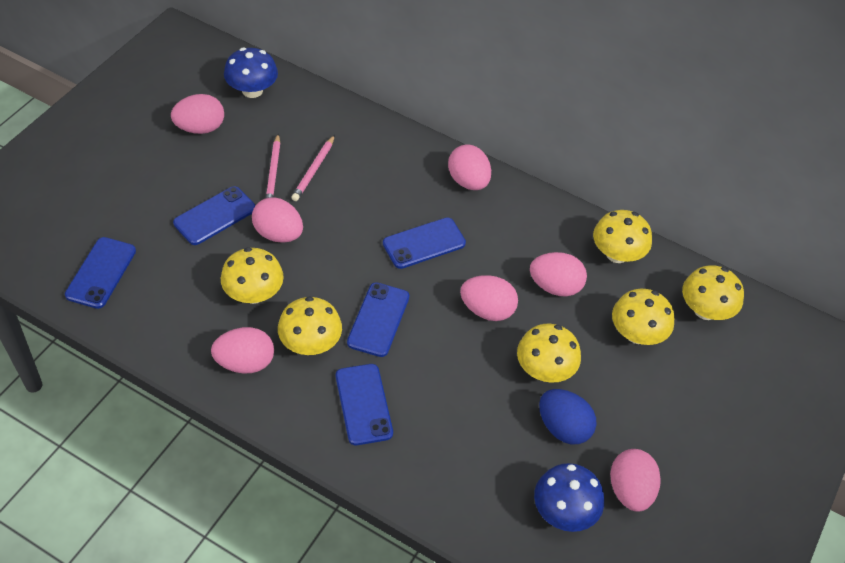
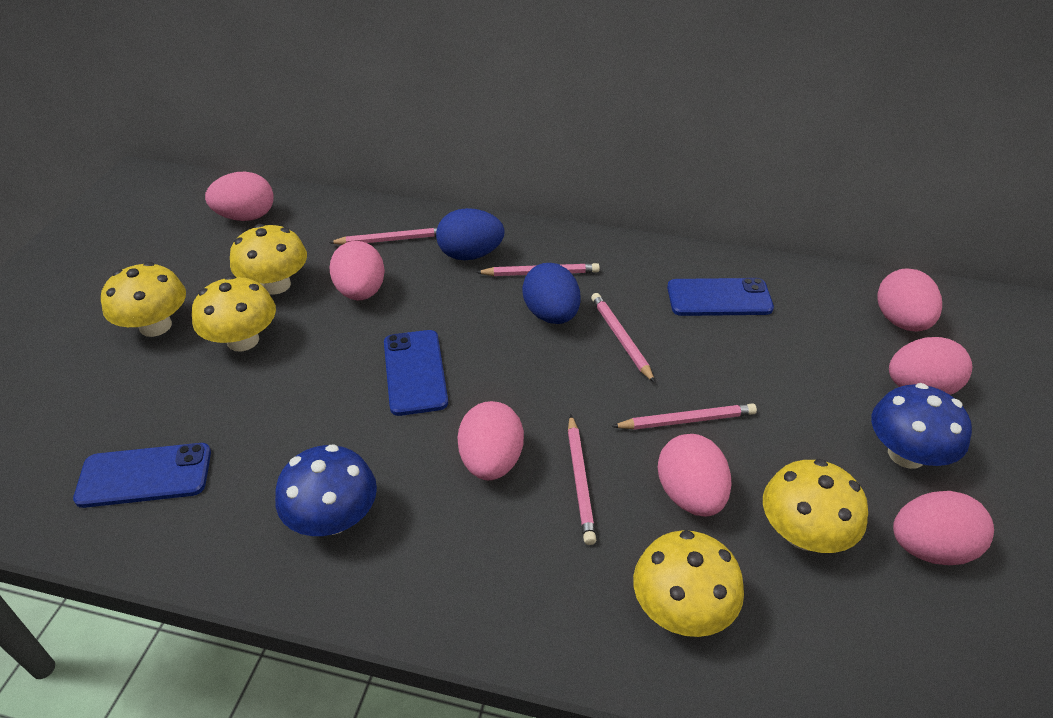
blue egg: 1 -> 2
blue phone: 5 -> 3
pink pencil: 2 -> 5
yellow mushroom: 6 -> 5

